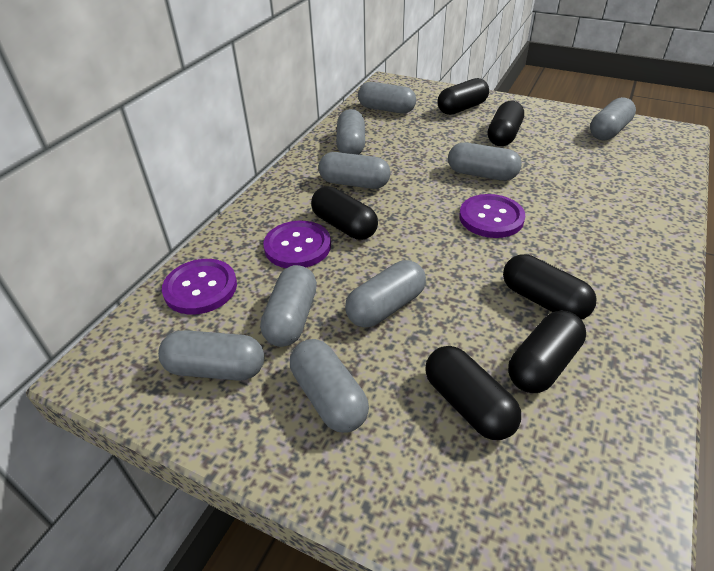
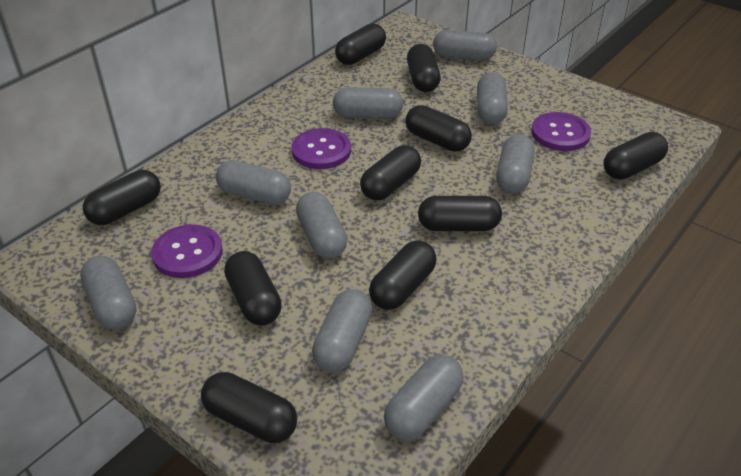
black capsule: 6 -> 10

